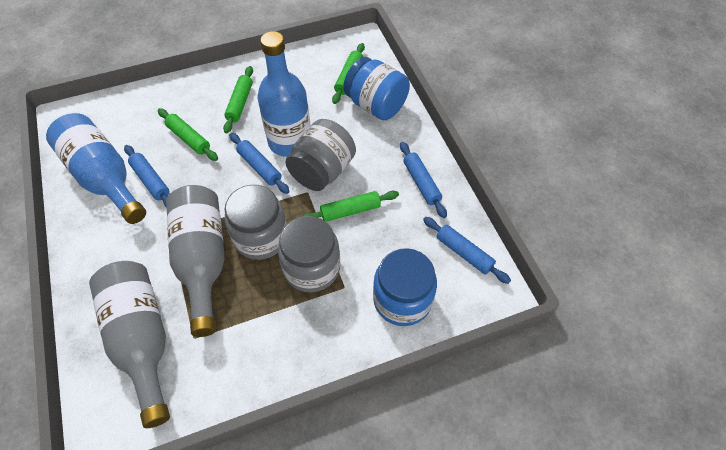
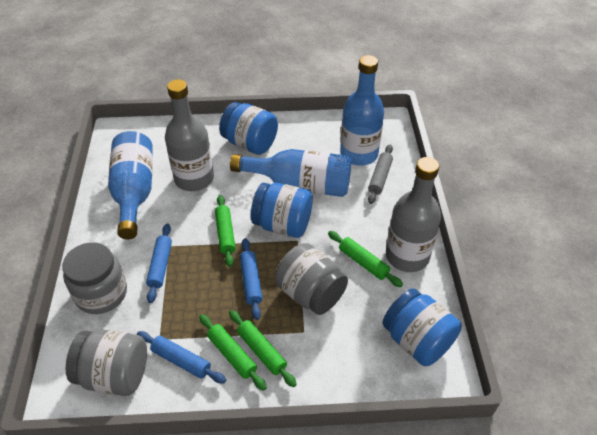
blue bottle: 2 -> 3
blue jar: 2 -> 3
blue rolling pin: 4 -> 3
grey rolling pin: 0 -> 1

